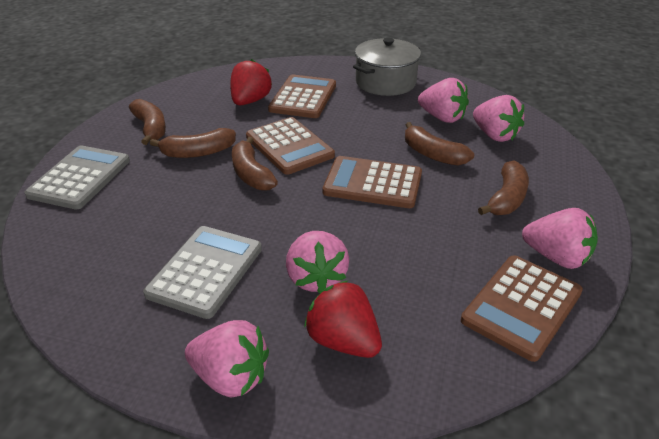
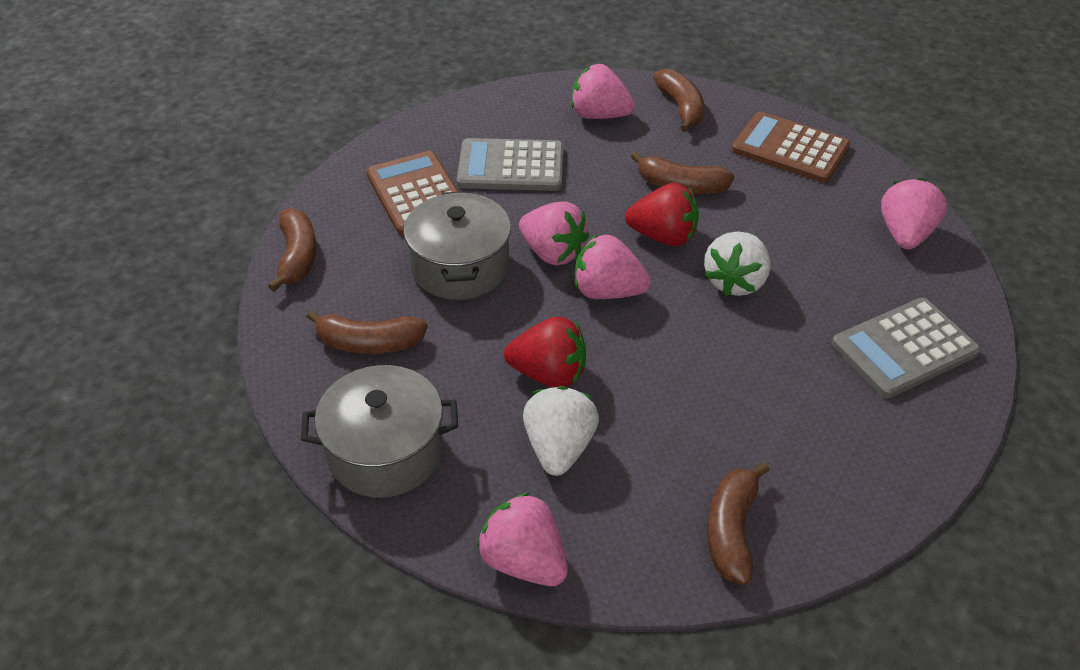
brown calculator: 4 -> 2
grey pot: 1 -> 2
white strawberry: 0 -> 2

